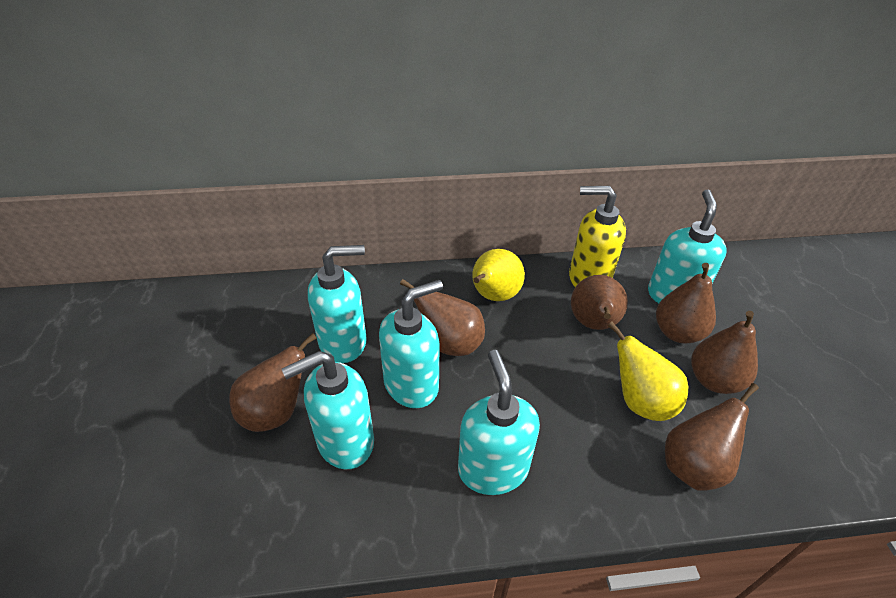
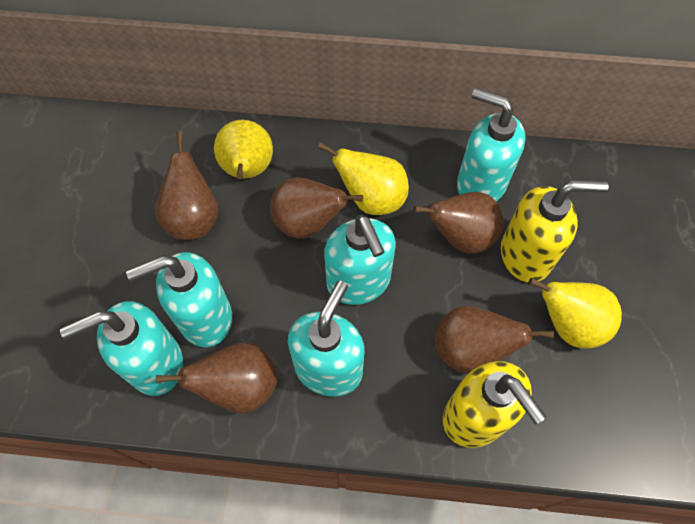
brown pear: 6 -> 5
yellow pear: 2 -> 3
yellow soap dispenser: 1 -> 2

